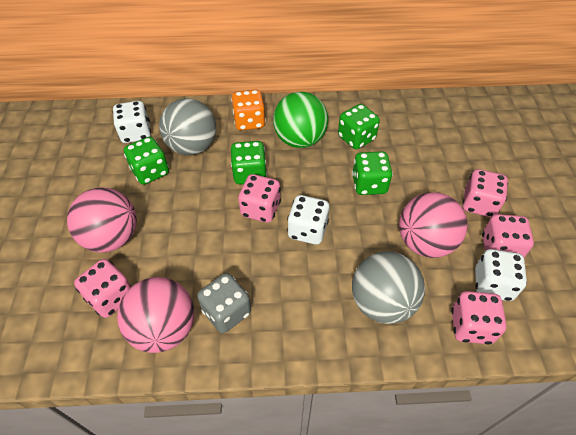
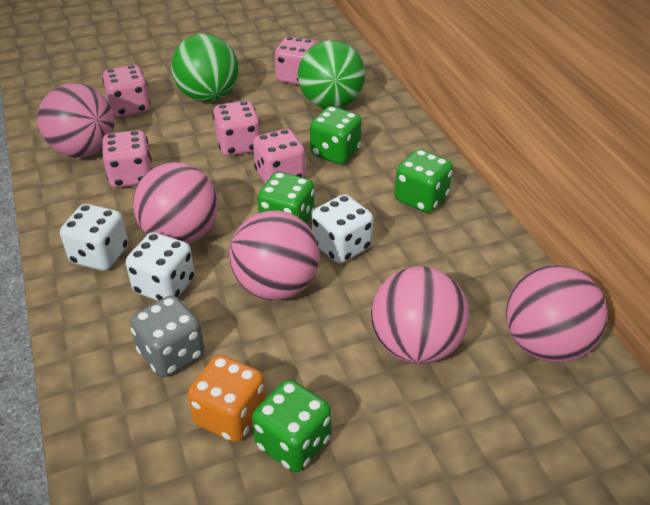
green ball: 1 -> 2
grey ball: 2 -> 0
pink ball: 3 -> 5

